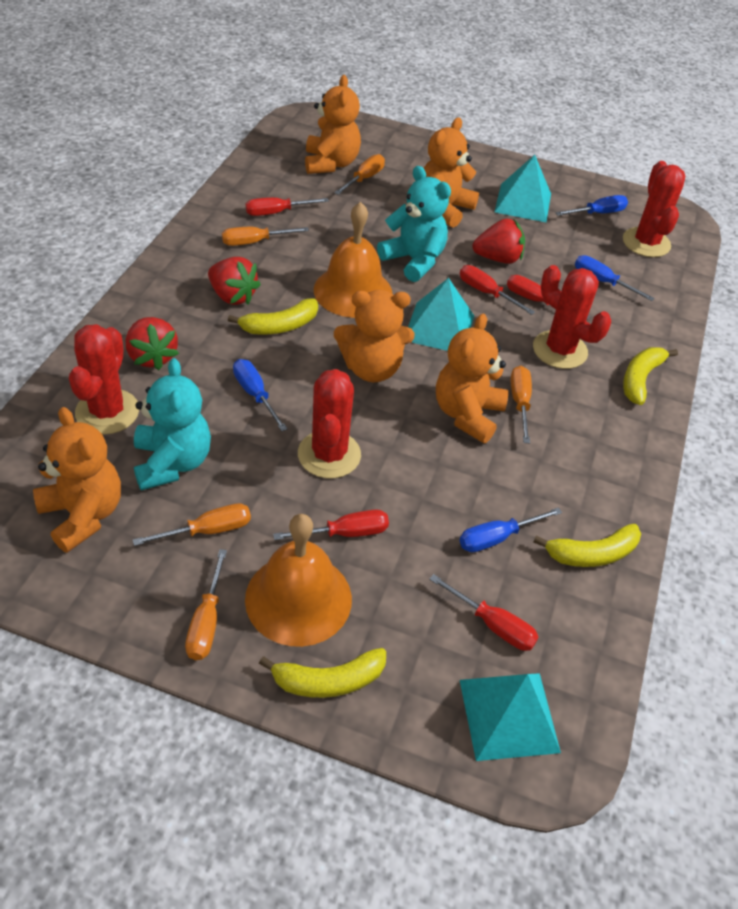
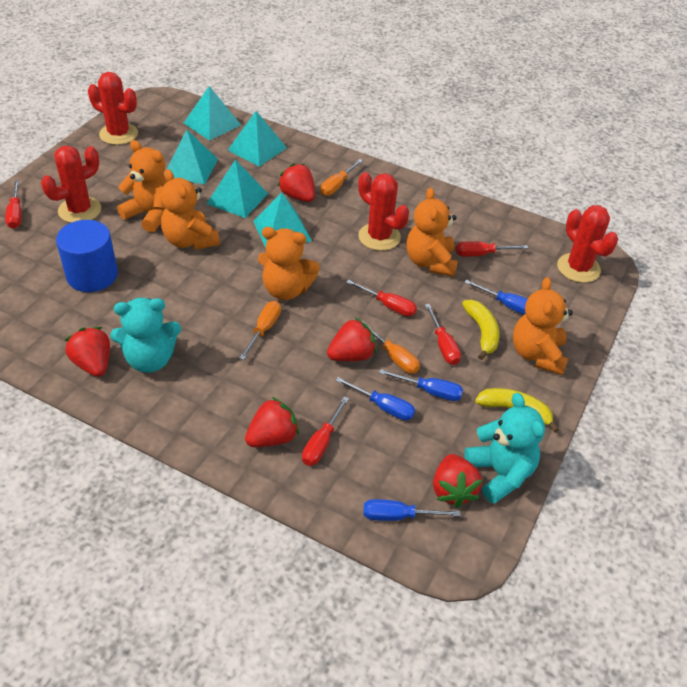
blue cylinder: 0 -> 1
orange bell: 2 -> 0
orange screwdriver: 5 -> 3
red strawberry: 3 -> 5
turquoise pyramid: 3 -> 5
yellow banana: 4 -> 2

